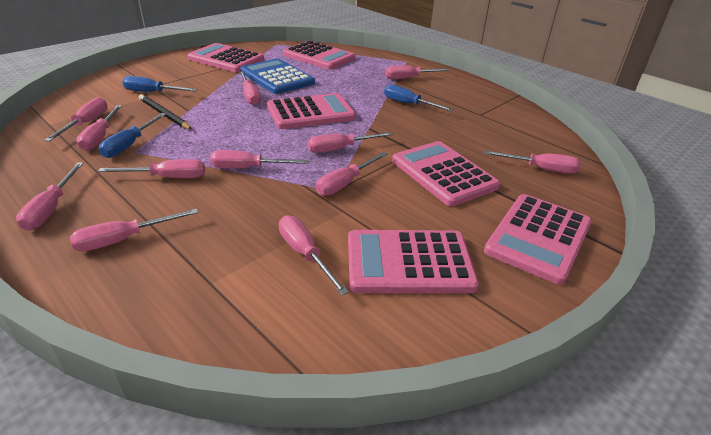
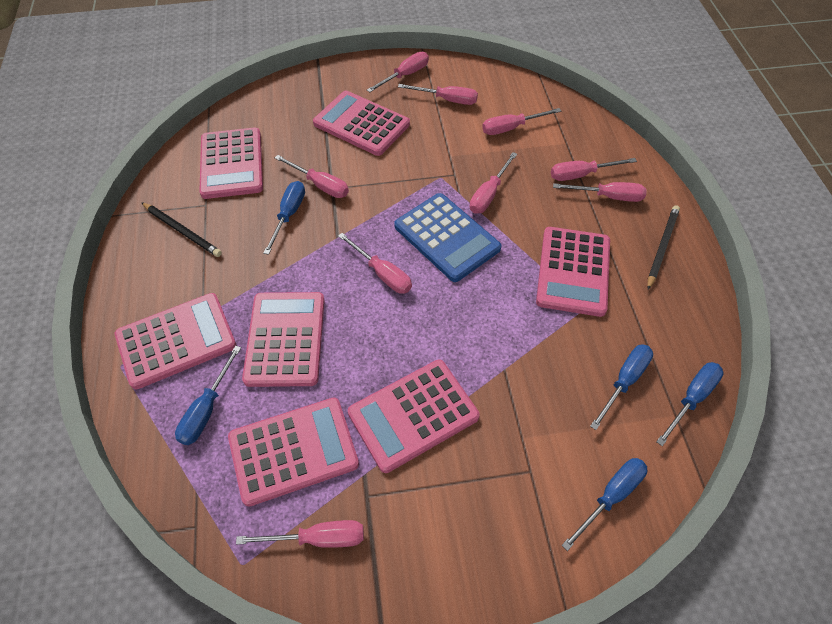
black pencil: 1 -> 2
blue screwdriver: 3 -> 5
pink calculator: 6 -> 7
pink screwdriver: 12 -> 9

